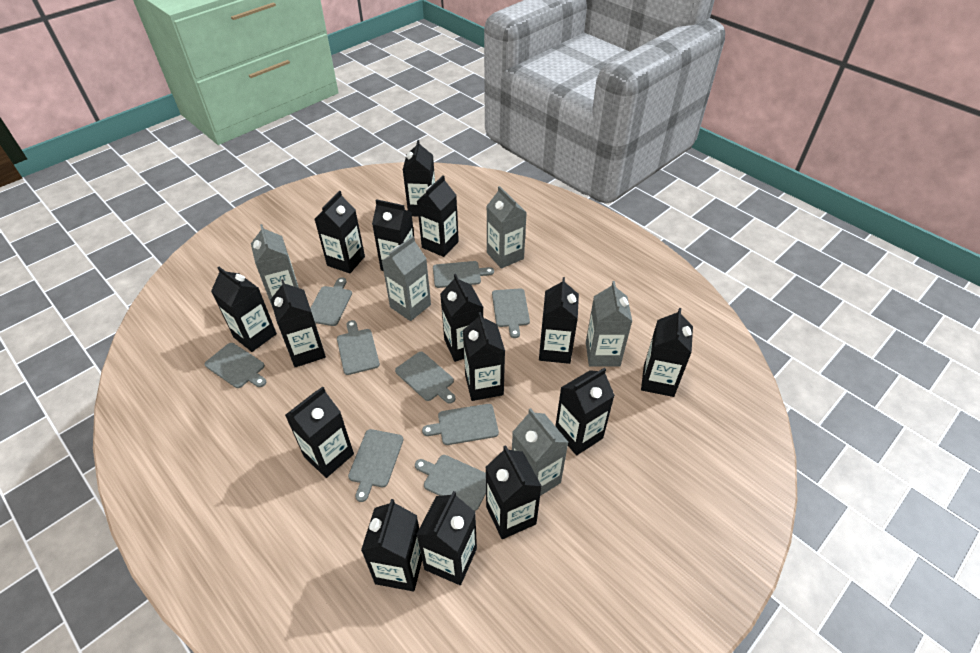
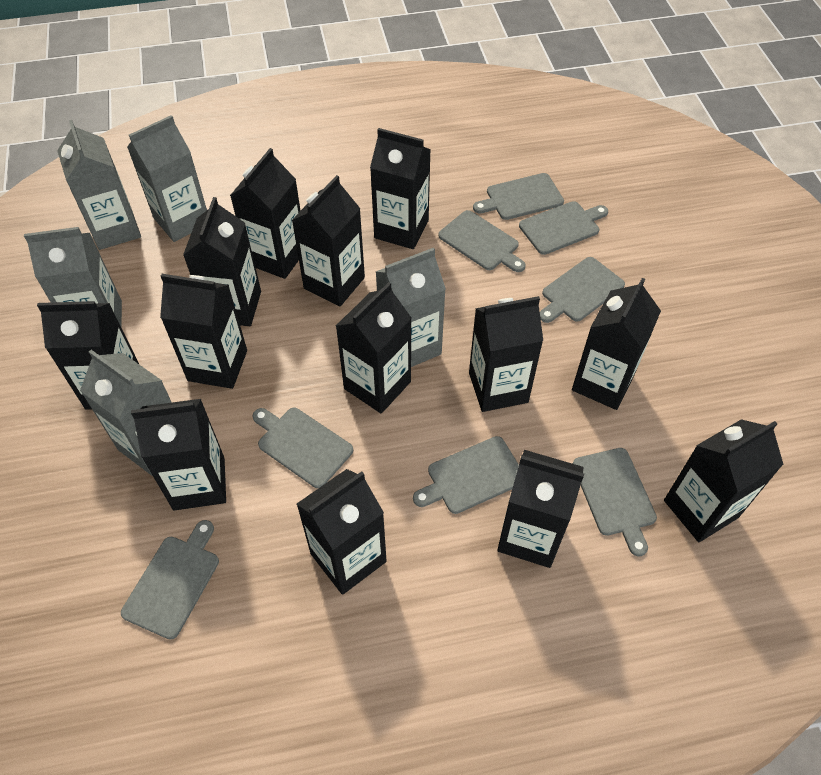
black carton: 15 -> 13
grey cutting board: 9 -> 8

